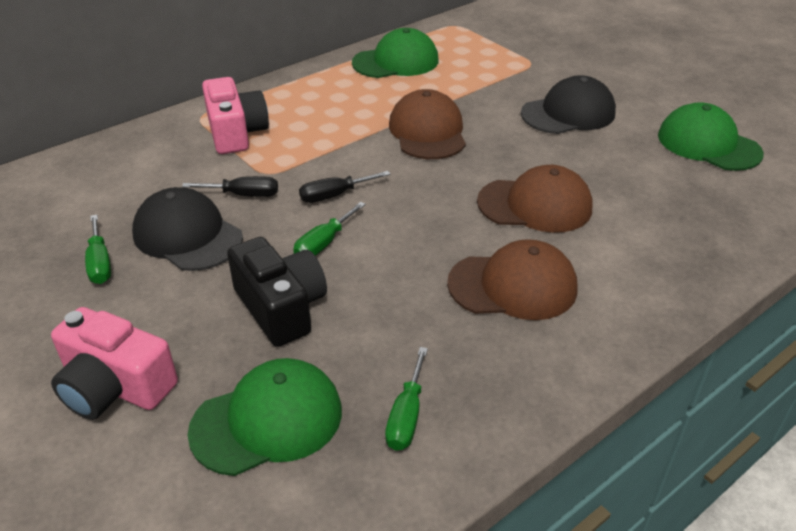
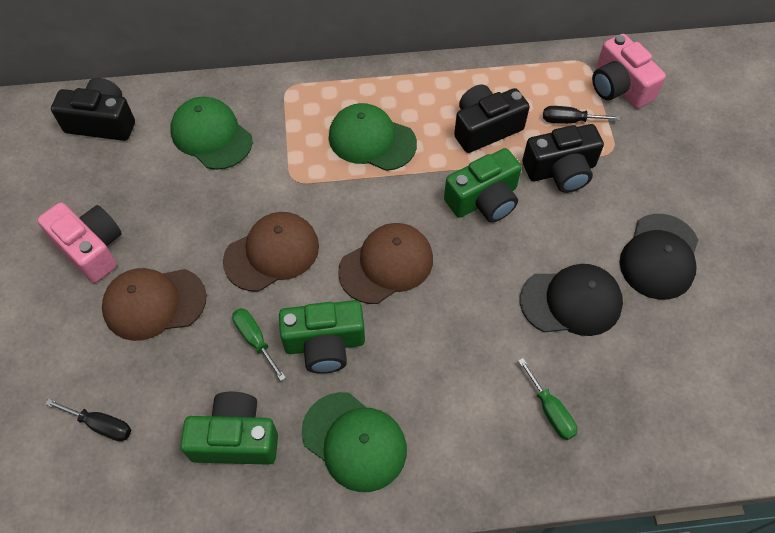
black camera: 1 -> 3
green camera: 0 -> 3
green screwdriver: 3 -> 2

